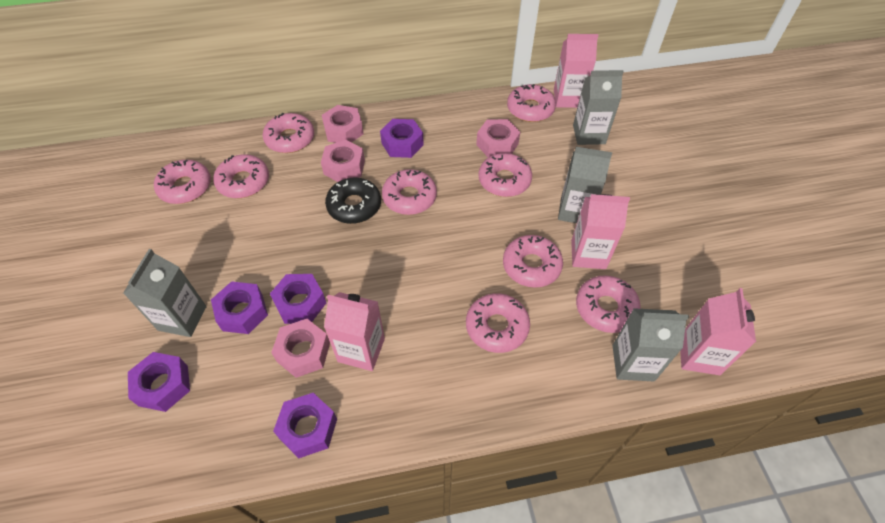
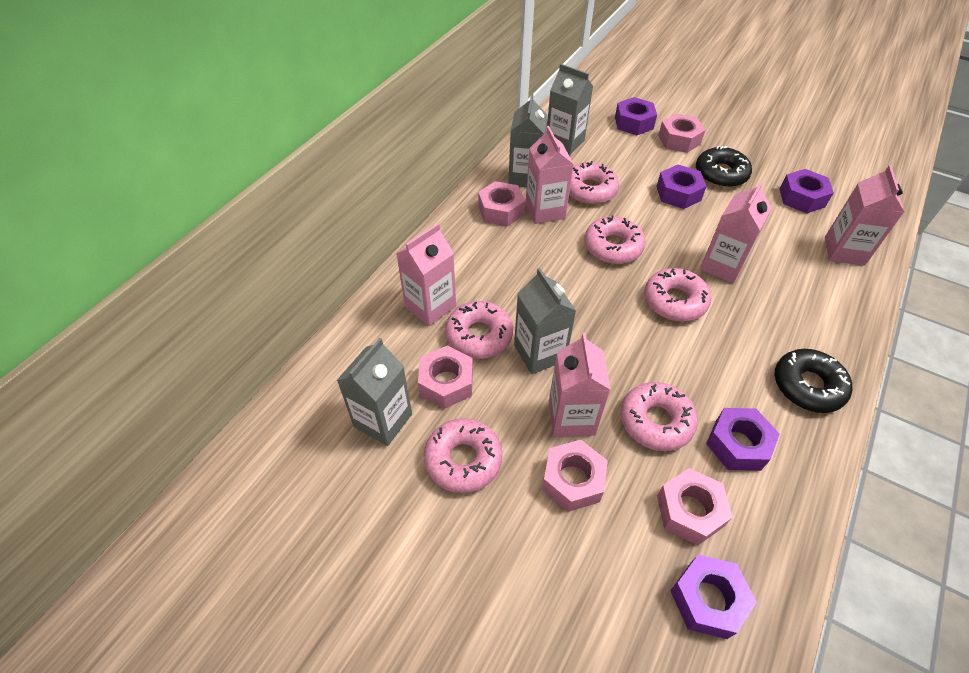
black donut: 1 -> 2
pink carton: 4 -> 5
pink donut: 9 -> 6
pink nut: 4 -> 5

